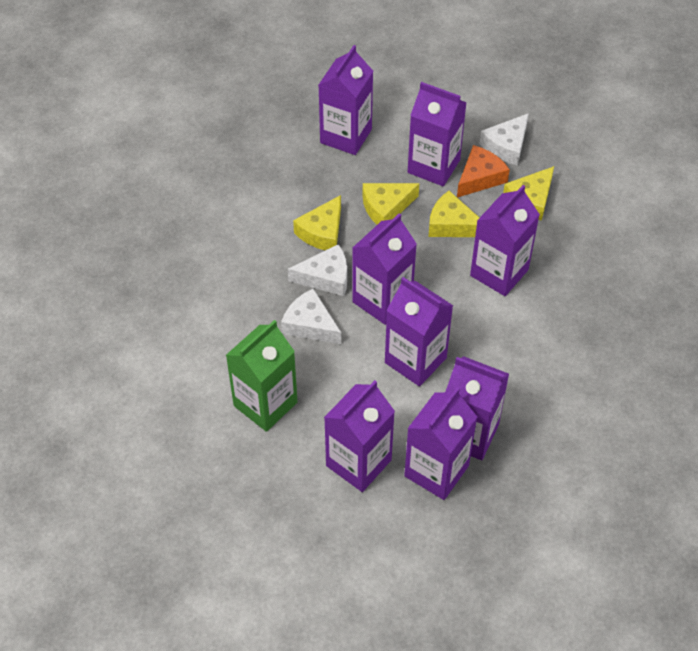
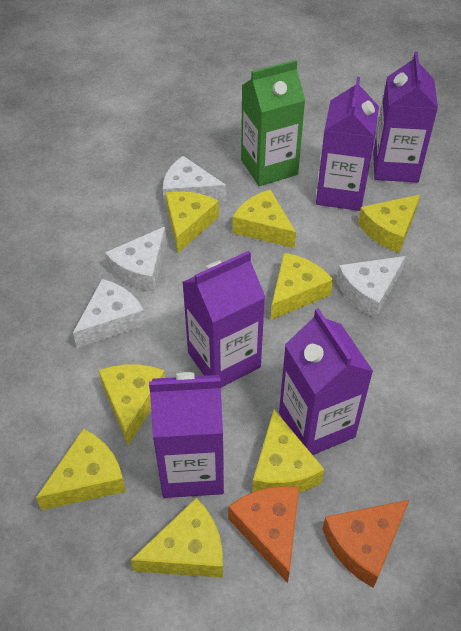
orange cheese: 1 -> 2
purple carton: 8 -> 5
white cheese: 3 -> 4
yellow cheese: 4 -> 8

